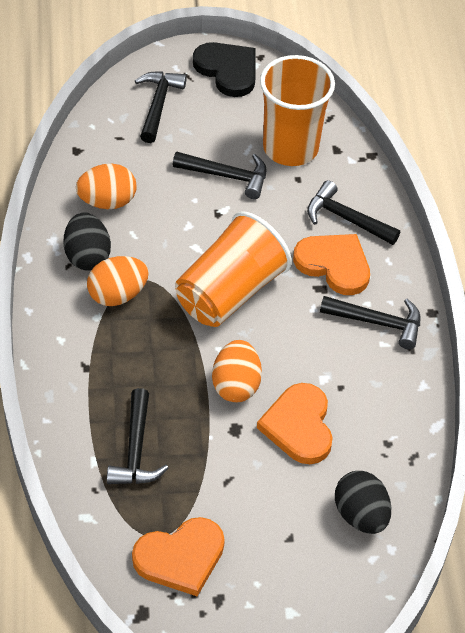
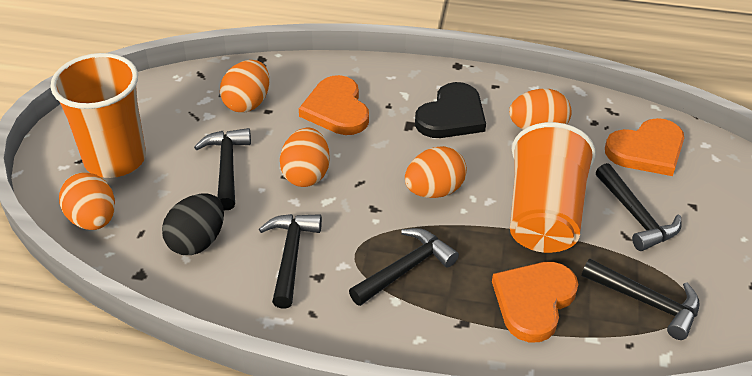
black egg: 2 -> 1
orange egg: 3 -> 5

